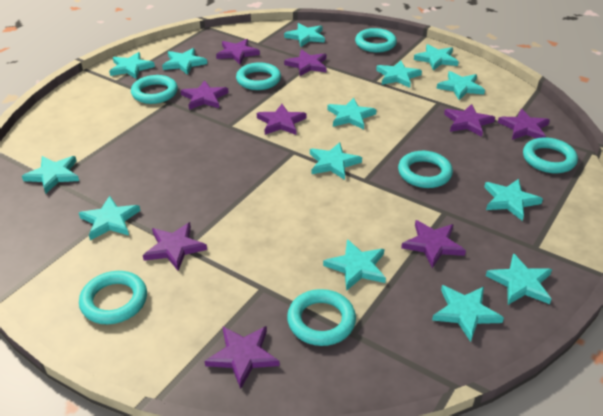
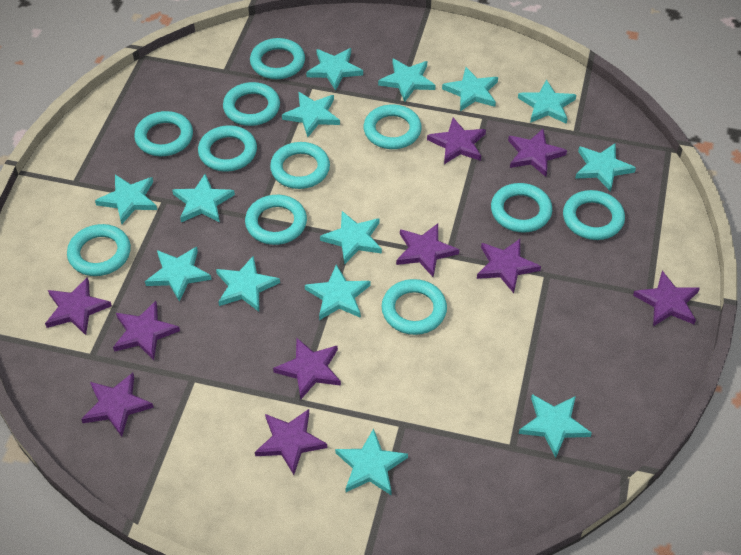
purple star: 9 -> 10
turquoise ring: 7 -> 11

